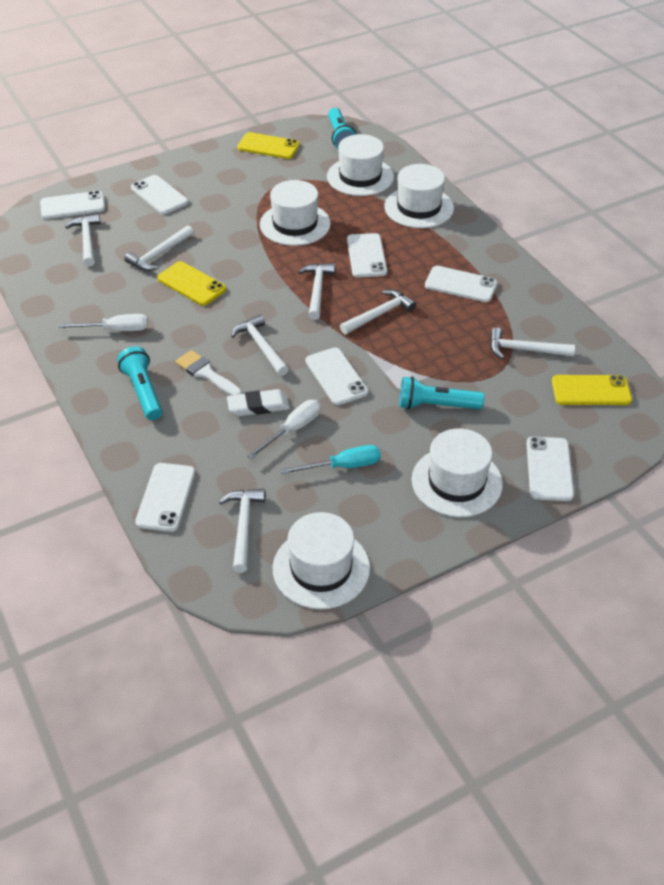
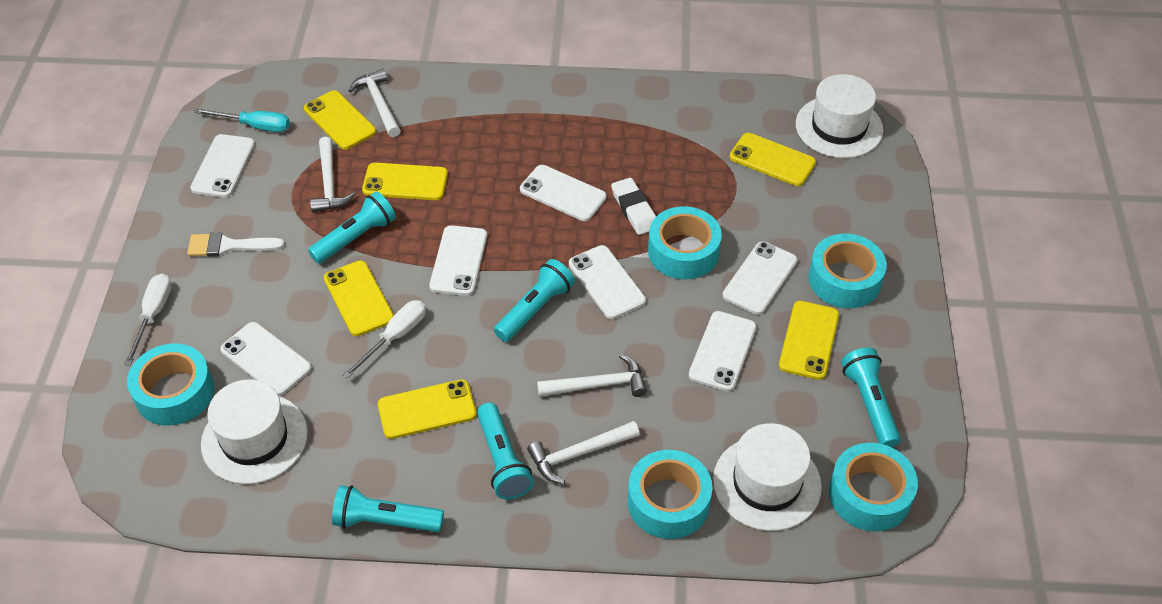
turquoise flashlight: 3 -> 5
turquoise tape: 0 -> 5
white hammer: 7 -> 4
white hat: 5 -> 3
yellow phone: 3 -> 6

